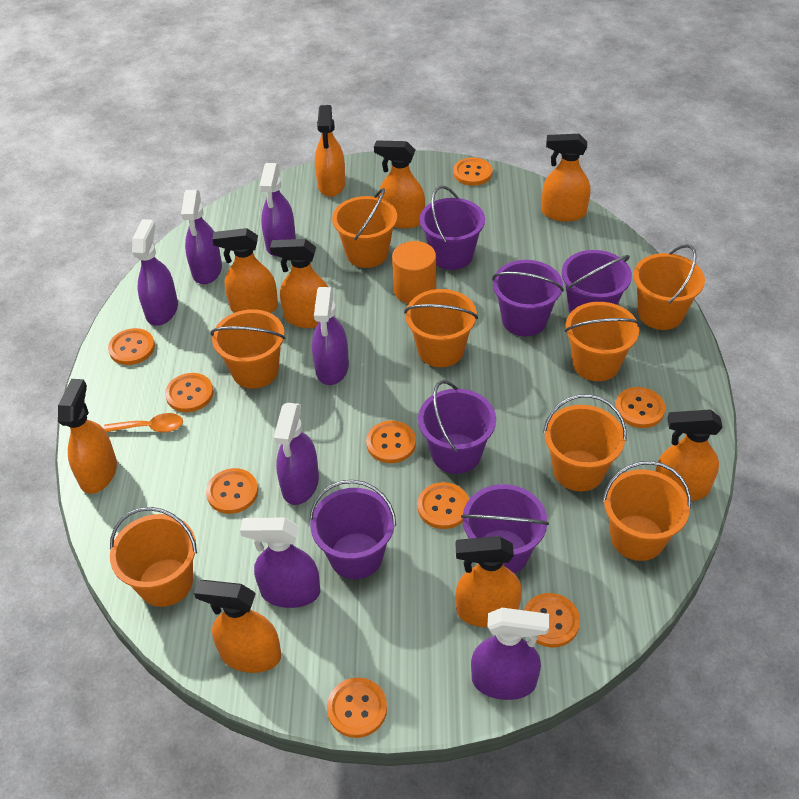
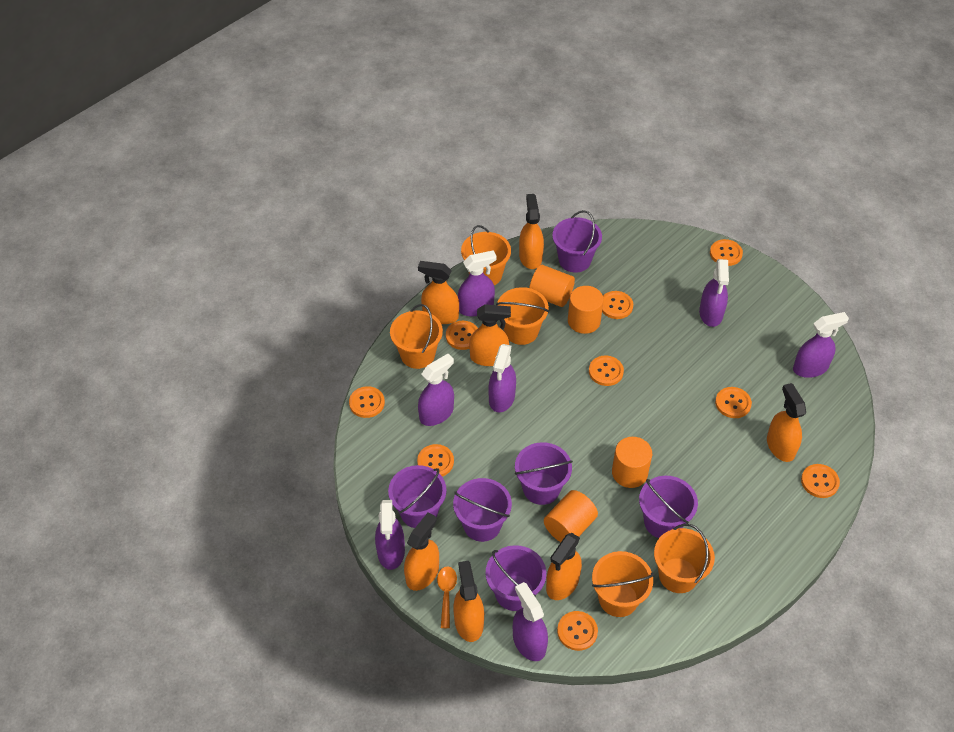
orange bucket: 8 -> 5
orange cylinder: 1 -> 4
orange spray bottle: 9 -> 7

